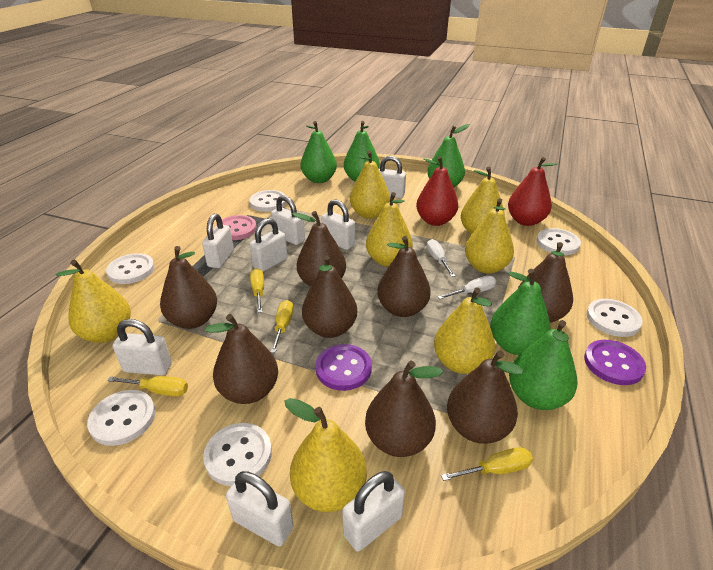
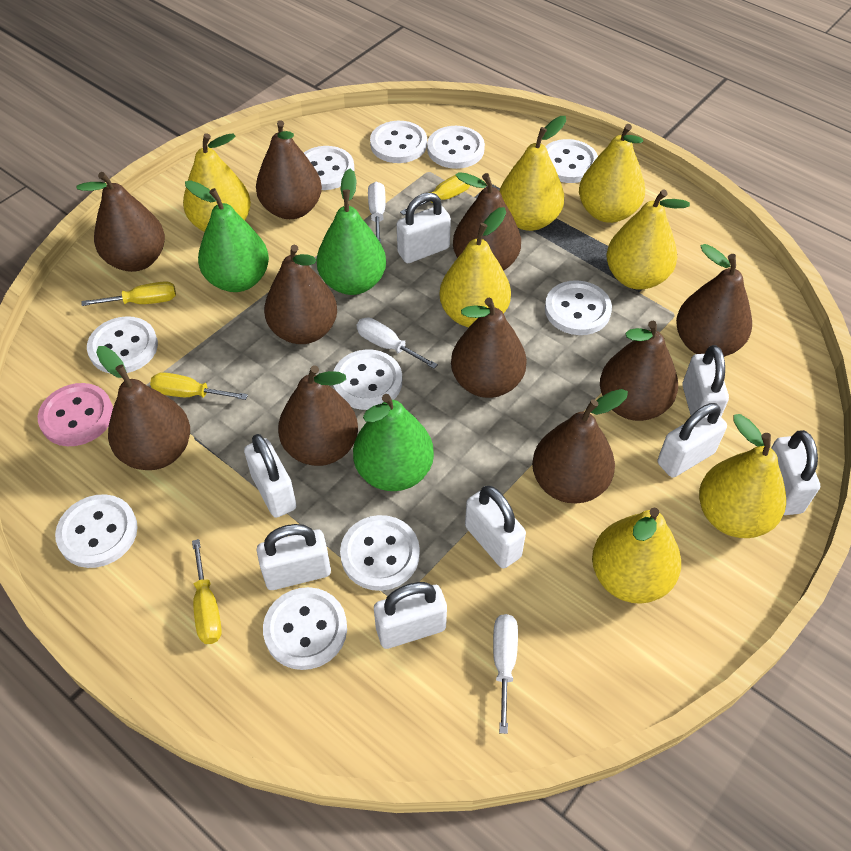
brown pear: 8 -> 10
green pear: 5 -> 3
purple button: 2 -> 0
red pear: 2 -> 0
white button: 6 -> 10
white screwdriver: 2 -> 3

